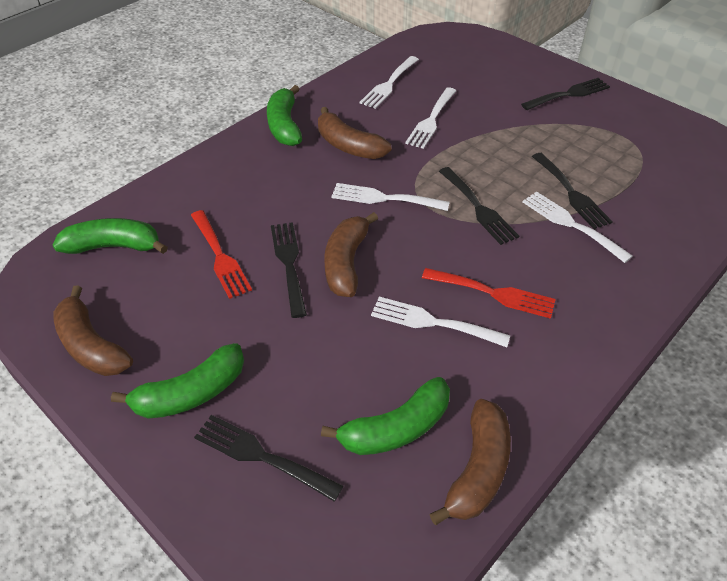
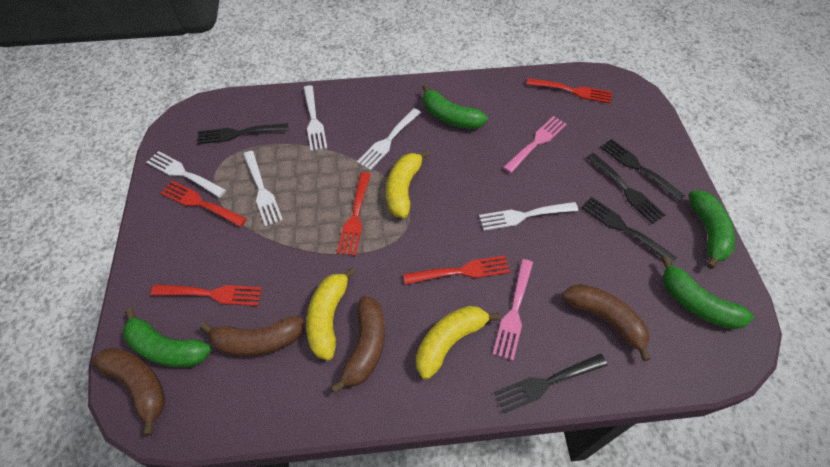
pink fork: 0 -> 2
red fork: 2 -> 5
yellow banana: 0 -> 3

